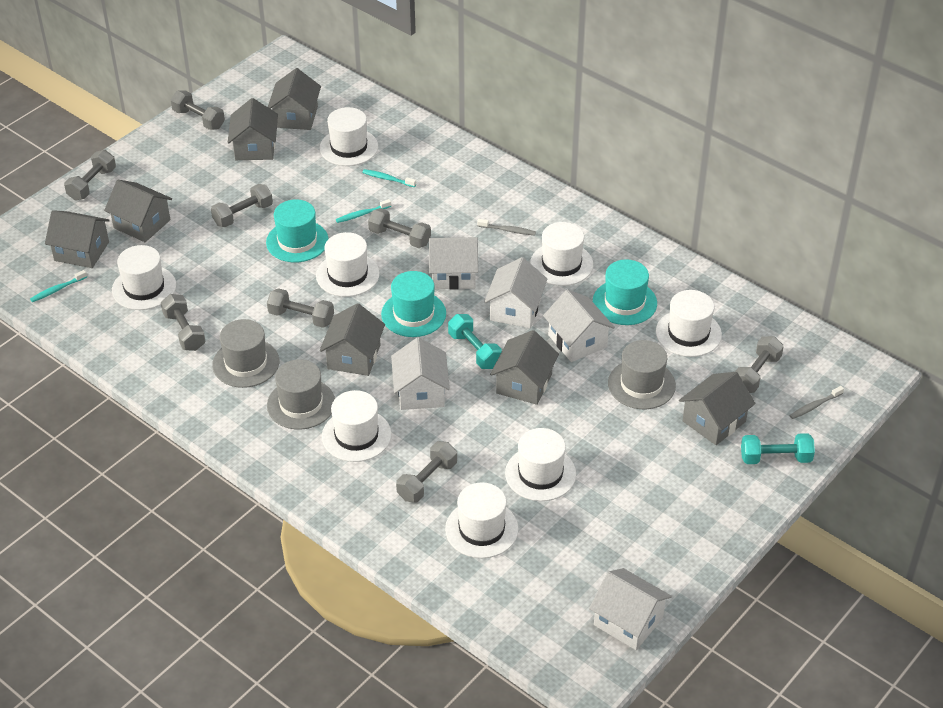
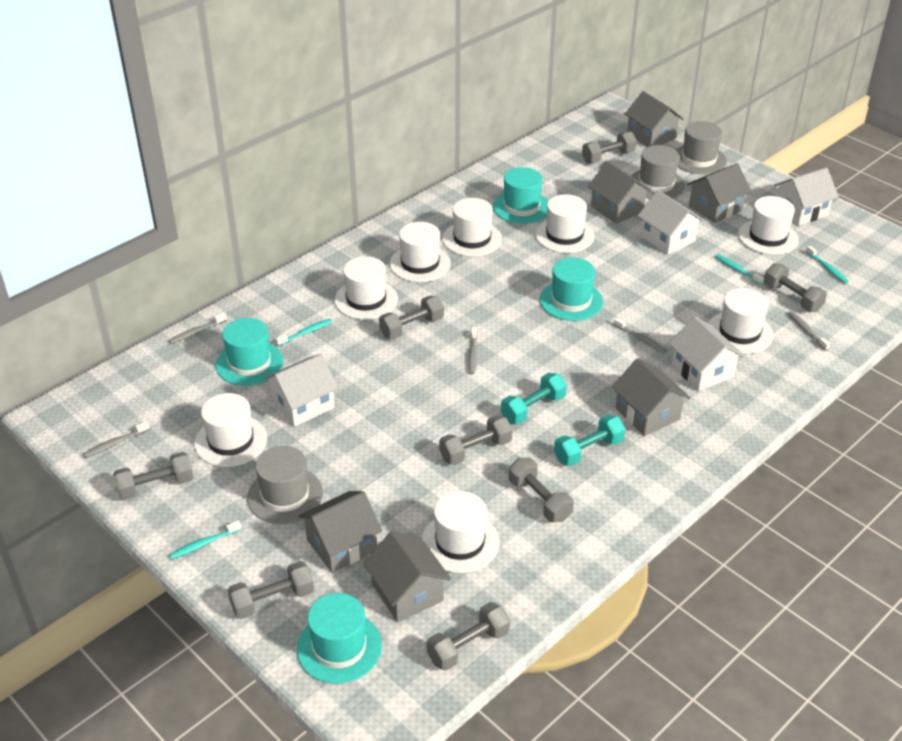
grey house: 7 -> 6
grey toothbrush: 2 -> 5
turquoise hat: 3 -> 4
turquoise toothbrush: 3 -> 4
white house: 5 -> 4

